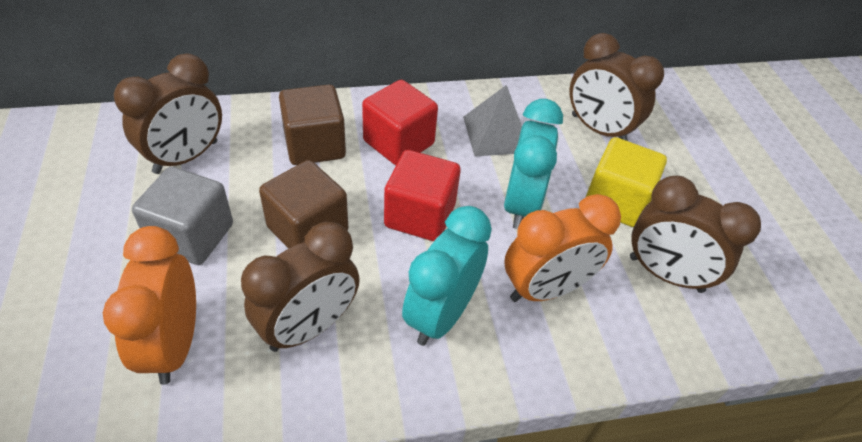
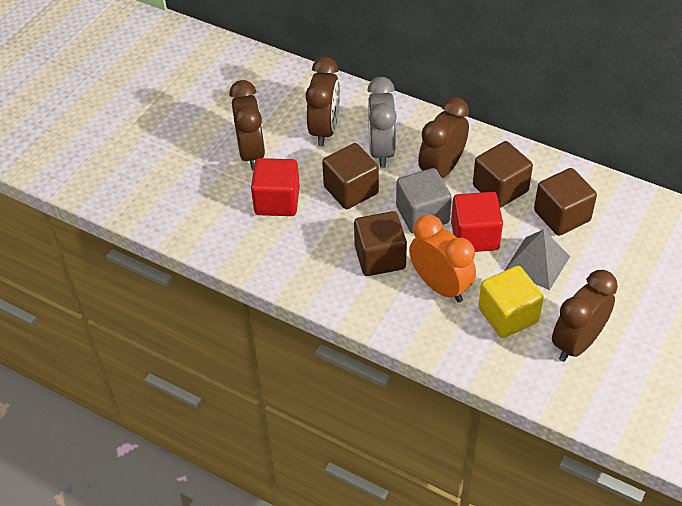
brown cube: 2 -> 4
grey clock: 0 -> 1
orange clock: 2 -> 1
turquoise clock: 2 -> 0

